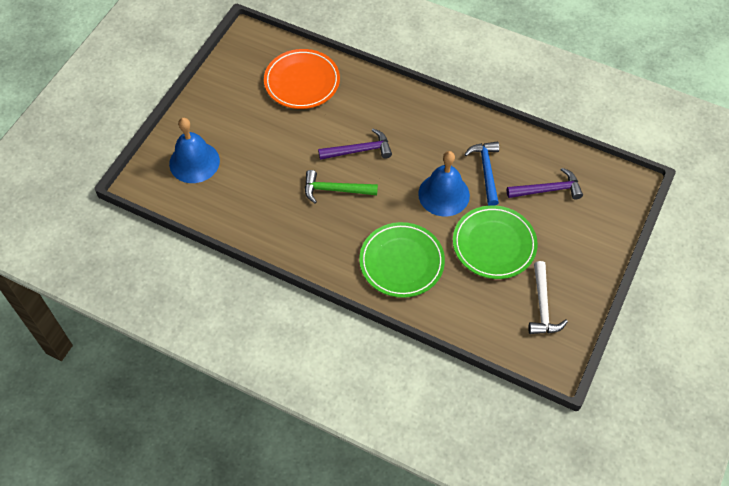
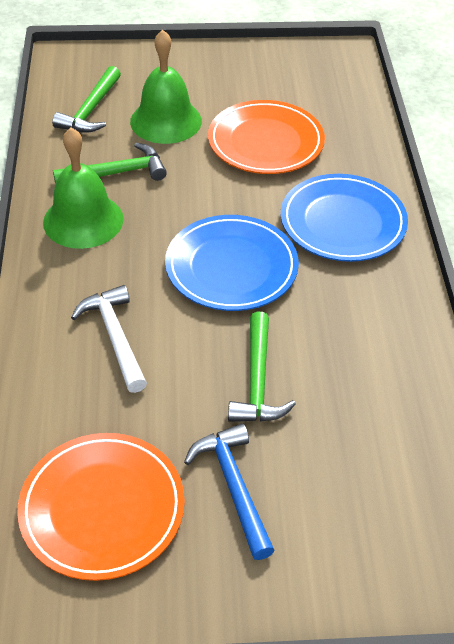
blue bell: 2 -> 0
blue plate: 0 -> 2
green bell: 0 -> 2
green hammer: 1 -> 3
green plate: 2 -> 0
orange plate: 1 -> 2
purple hammer: 2 -> 0

